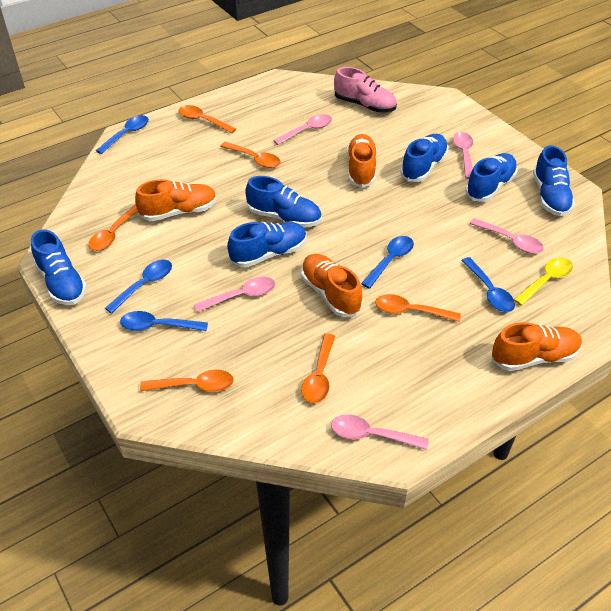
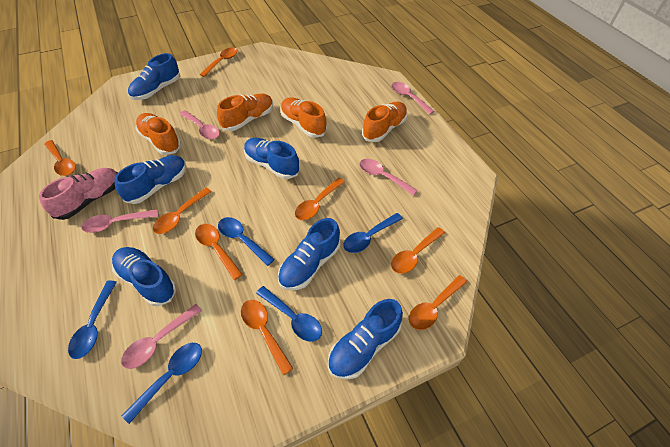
orange spoon: 6 -> 8
yellow spoon: 1 -> 0

